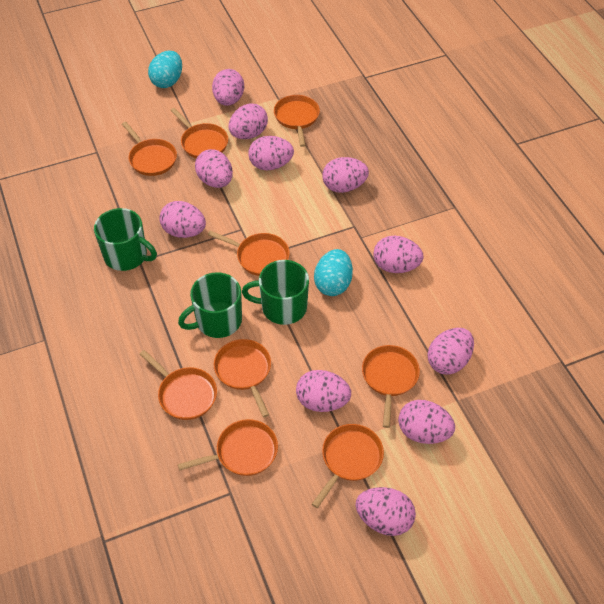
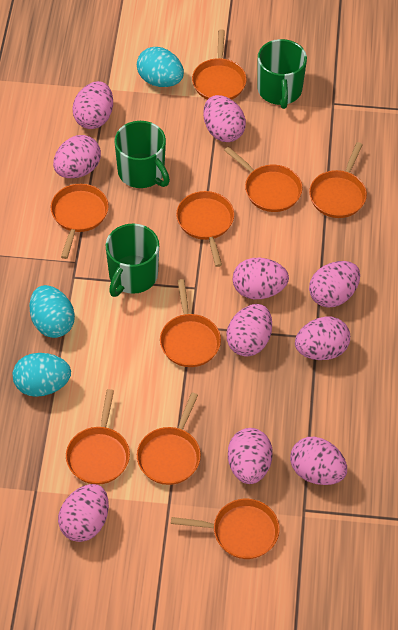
pink egg: 11 -> 10
turquoise egg: 2 -> 3

